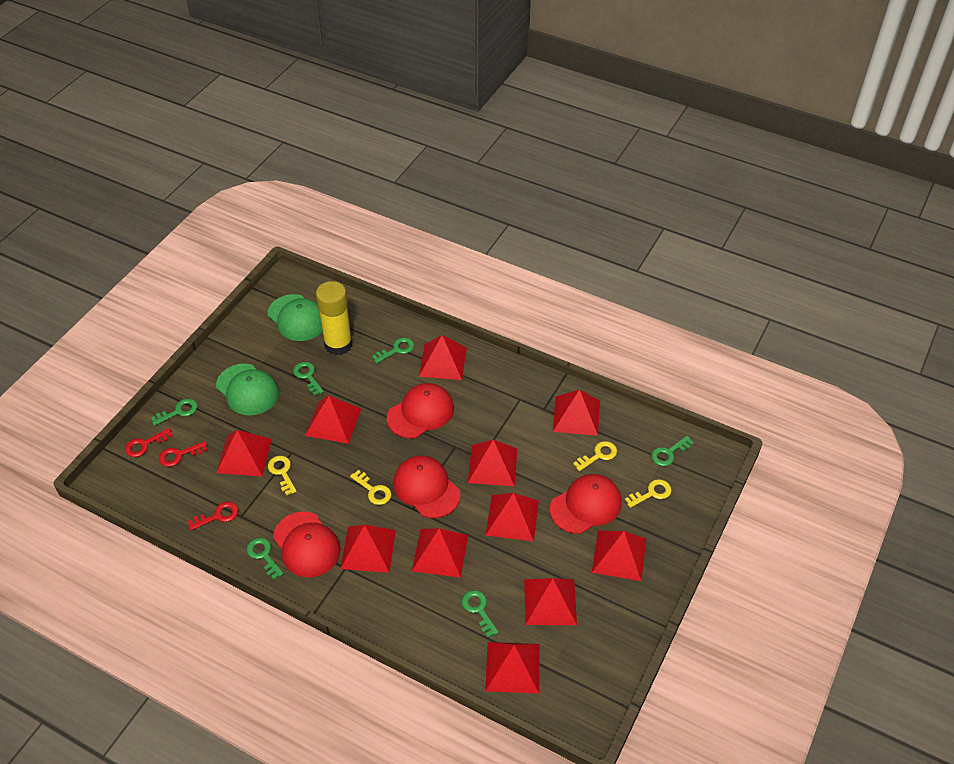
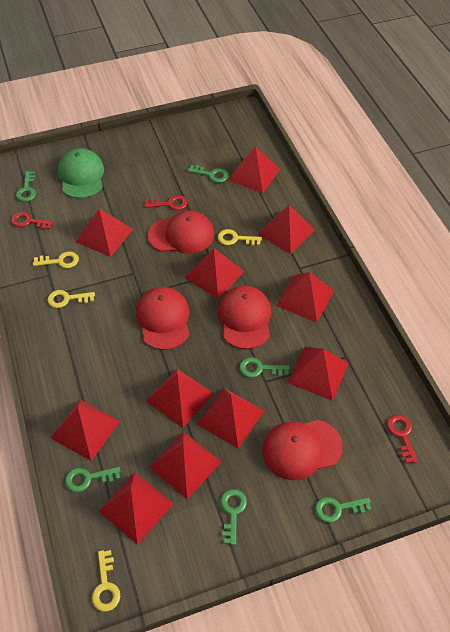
green cap: 2 -> 1
yellow glue stick: 1 -> 0

